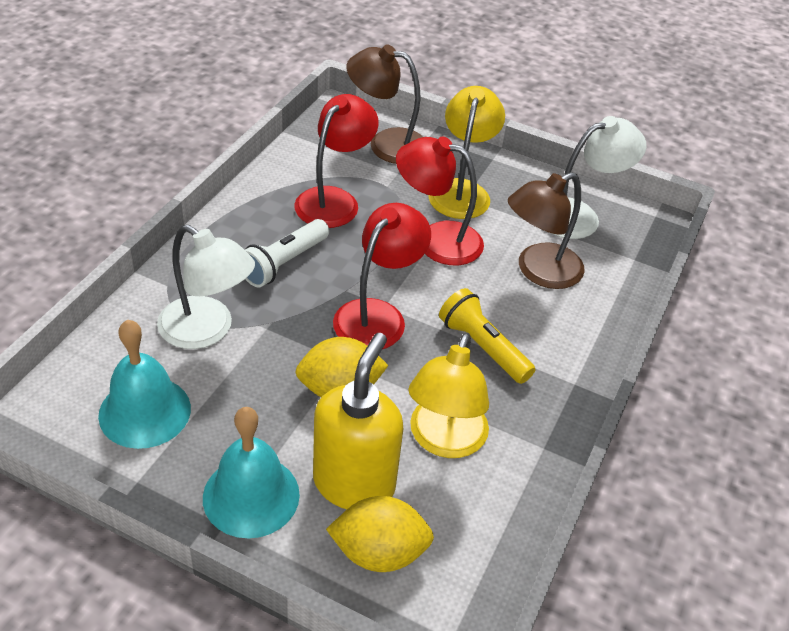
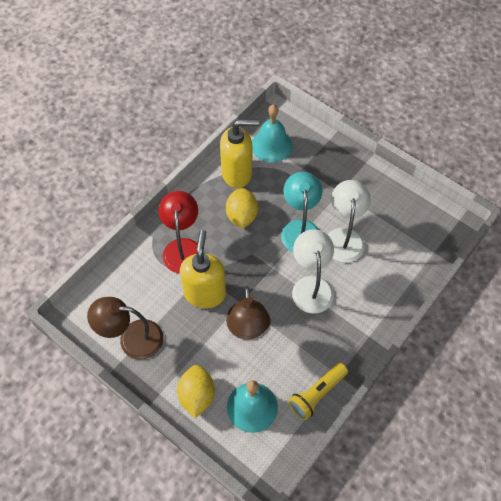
red lamp: 3 -> 1
turquoise lamp: 0 -> 1
white flashlight: 1 -> 0
yellow lamp: 2 -> 0
yellow soap dispenser: 1 -> 2

